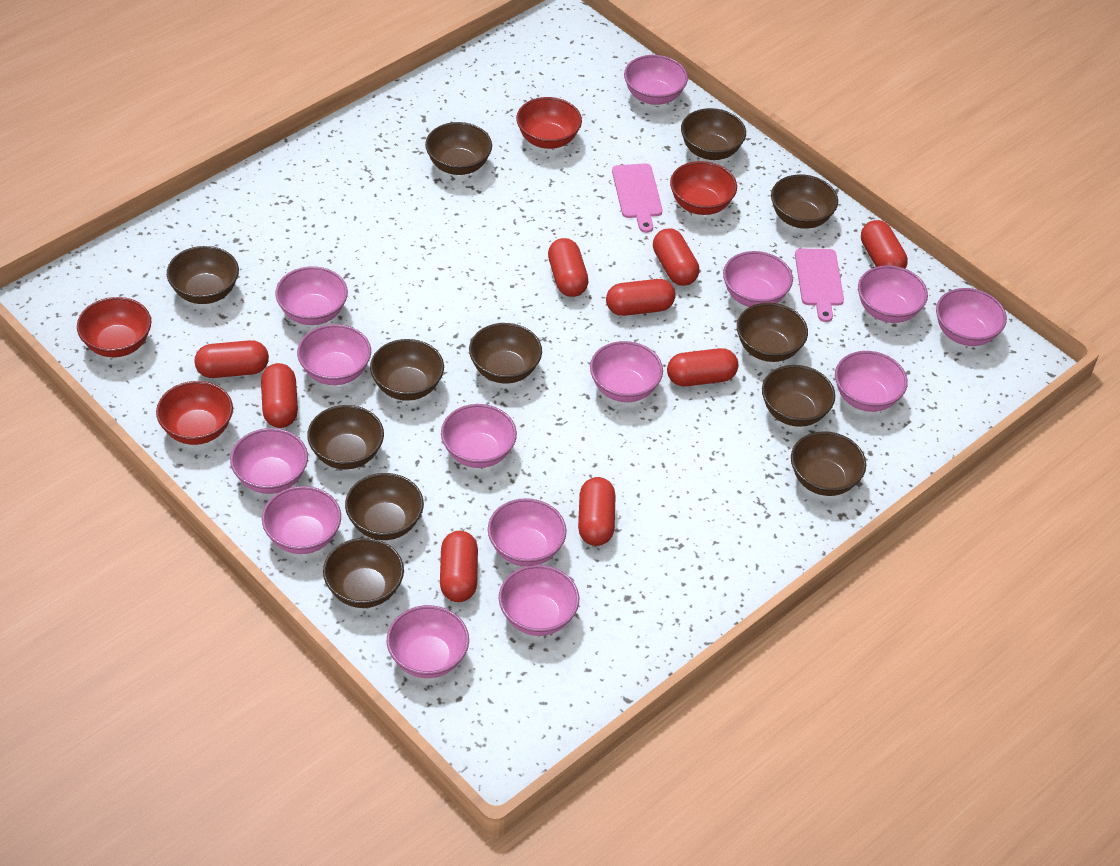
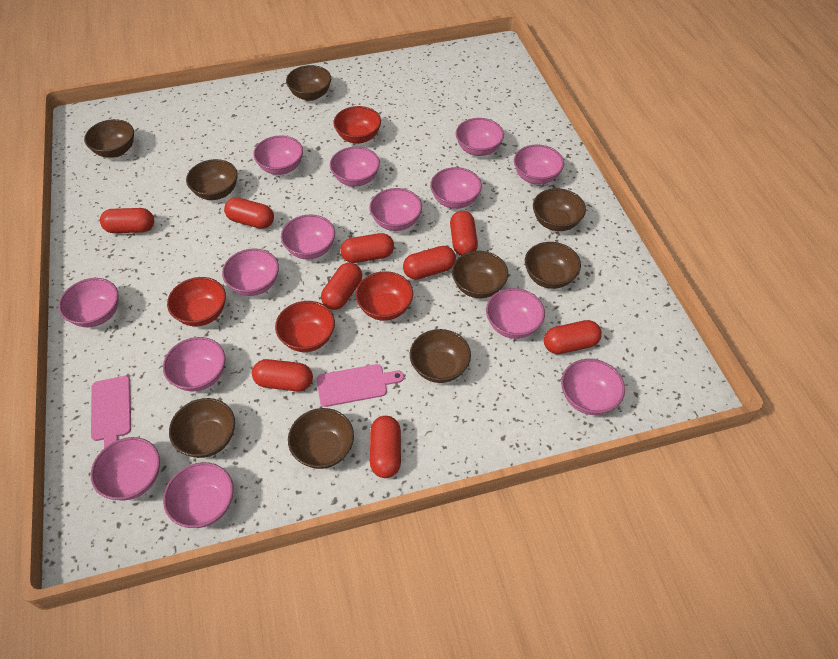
brown bowl: 12 -> 9

